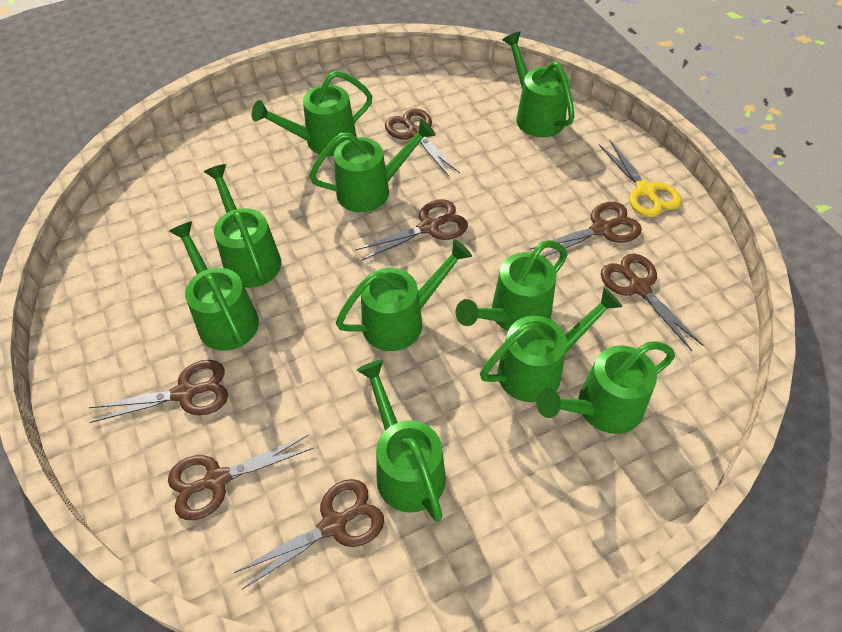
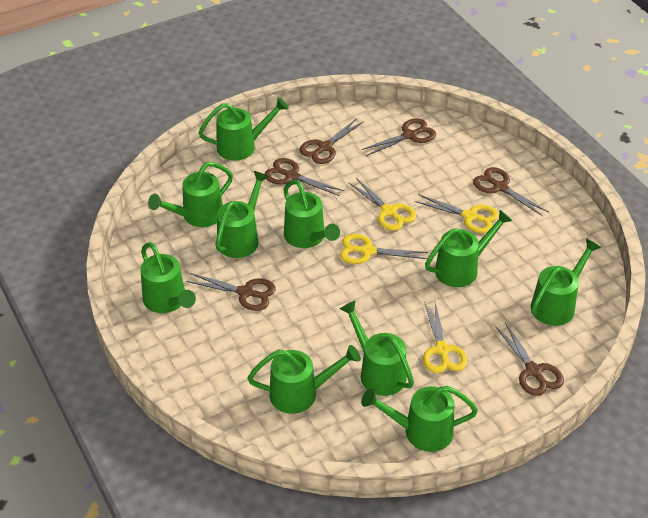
brown scissors: 7 -> 6
yellow scissors: 1 -> 4

